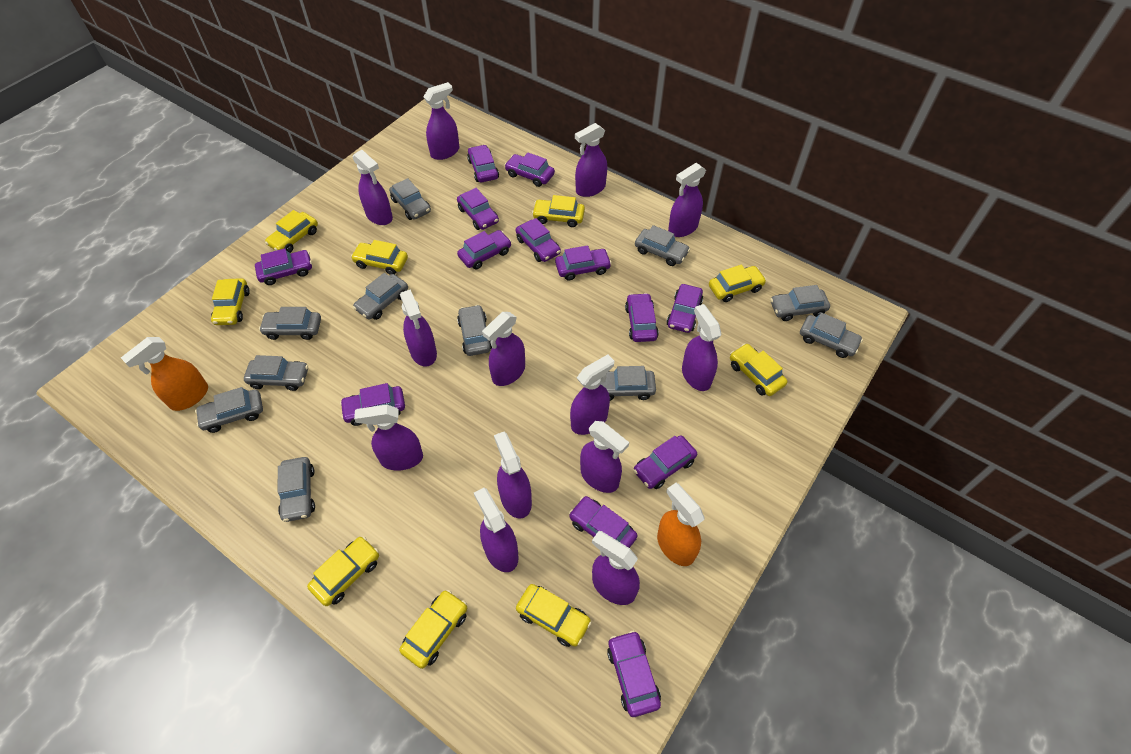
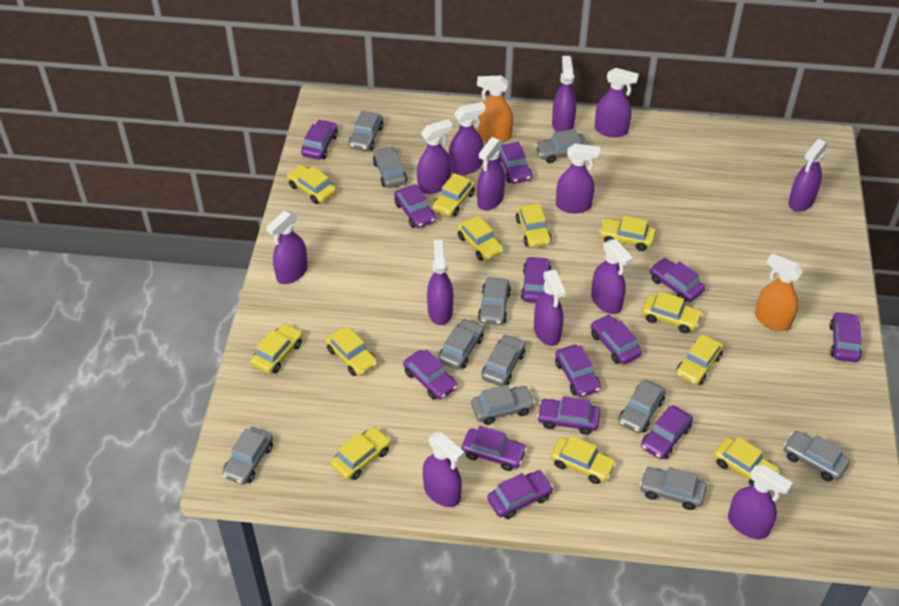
yellow car: 9 -> 12

